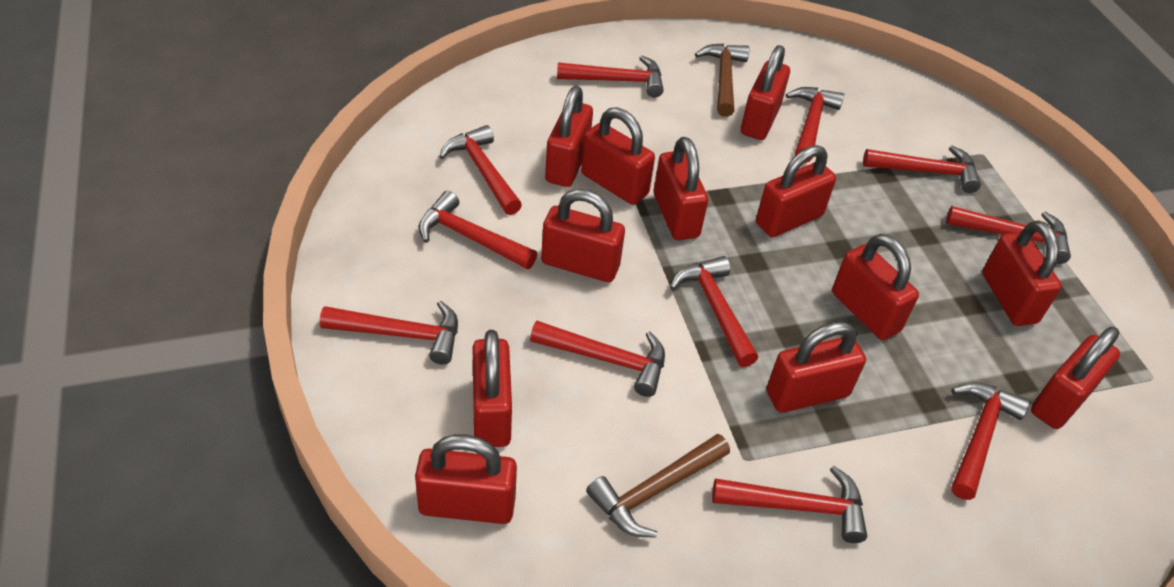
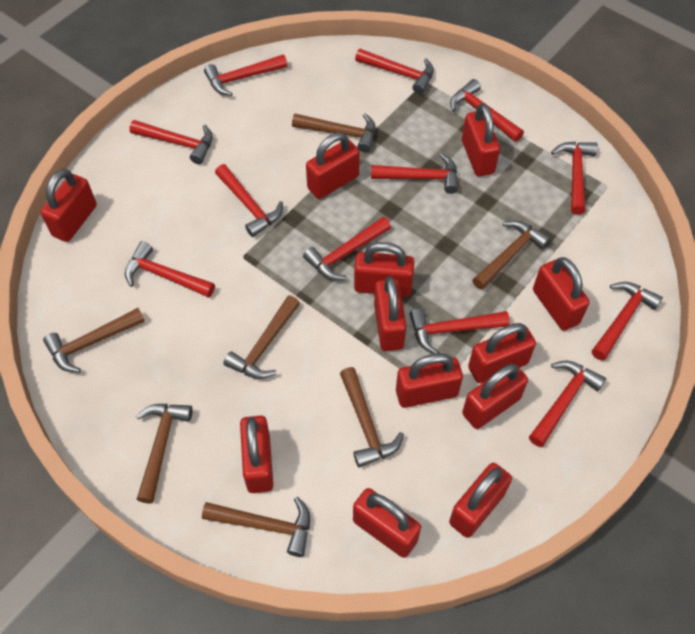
brown hammer: 2 -> 7
red hammer: 11 -> 12

